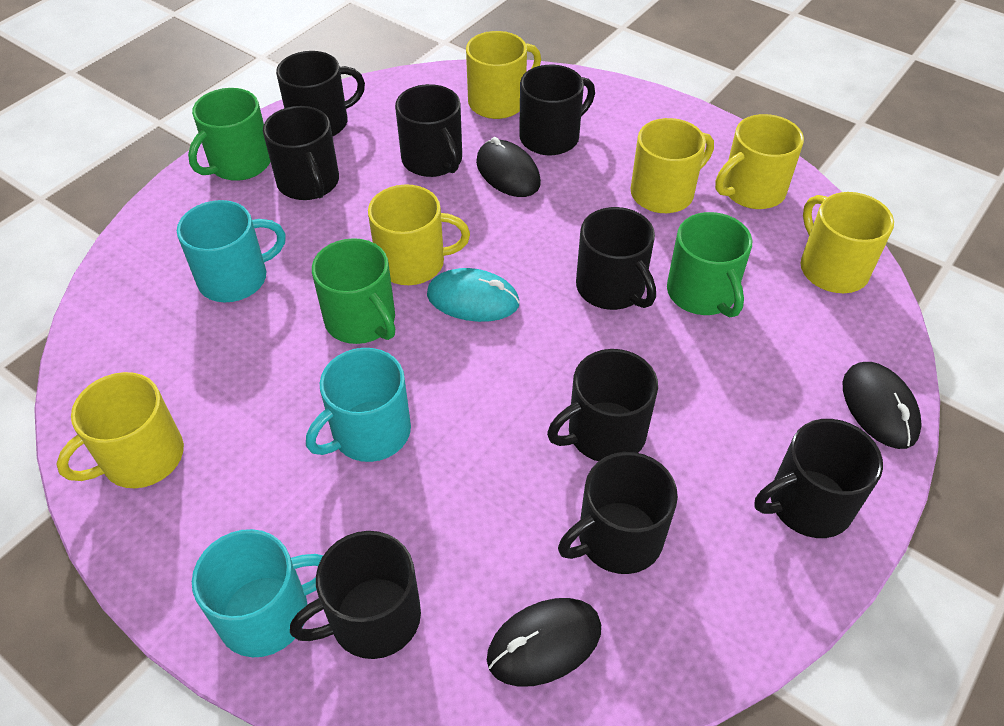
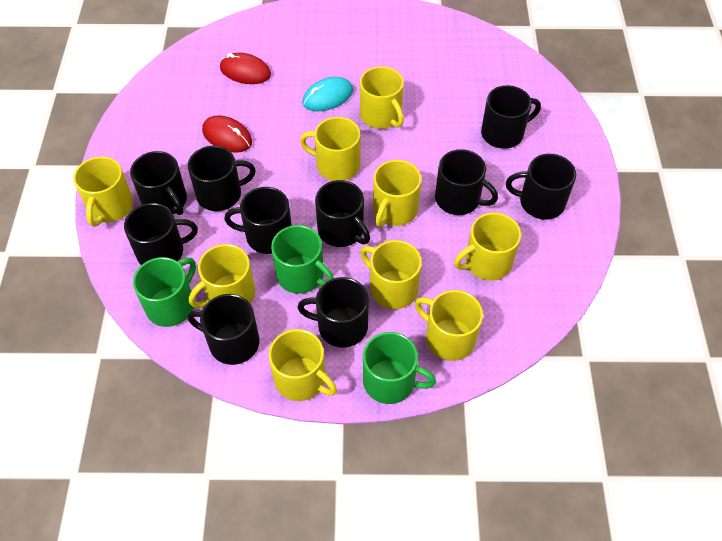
black mouse: 3 -> 0
black mug: 9 -> 10
red mouse: 0 -> 2
turquoise mug: 3 -> 0
yellow mug: 6 -> 9

